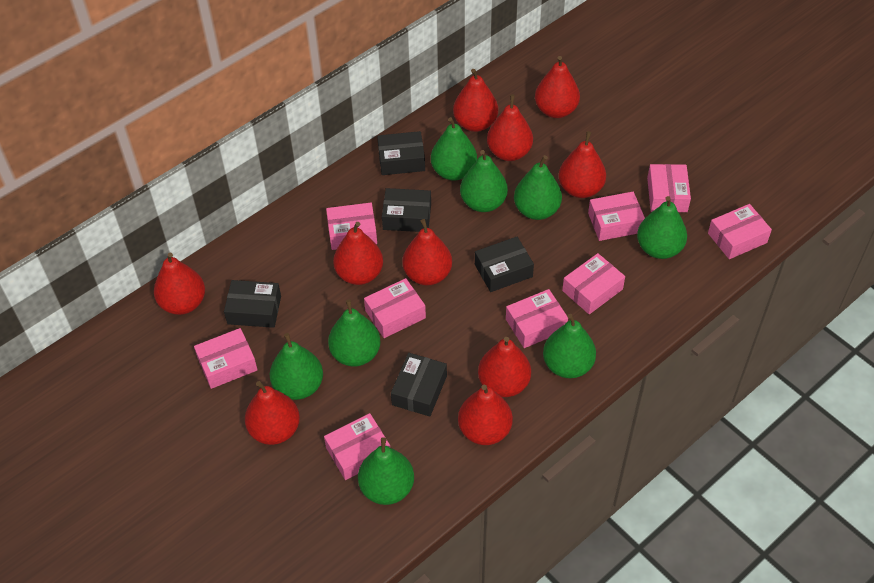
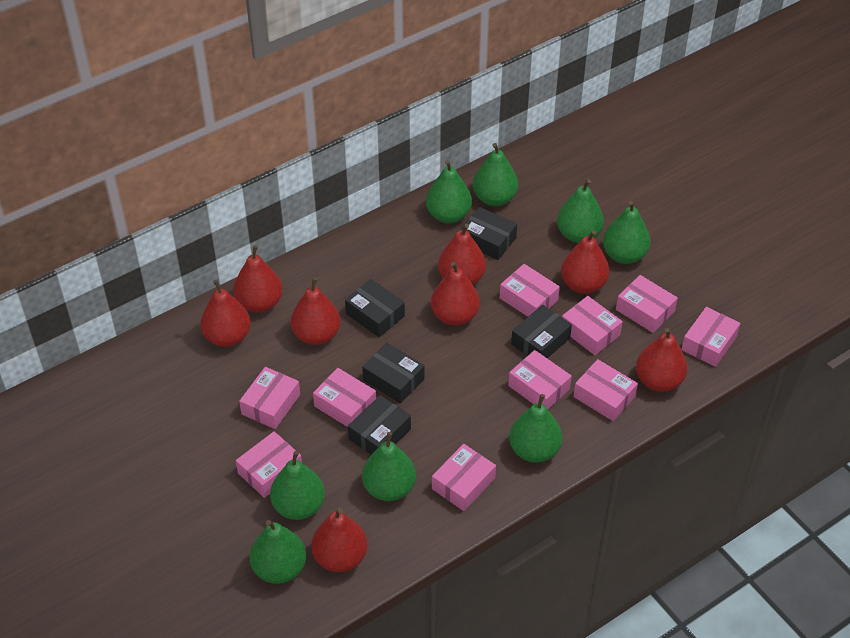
pink box: 9 -> 10
red pear: 10 -> 8

